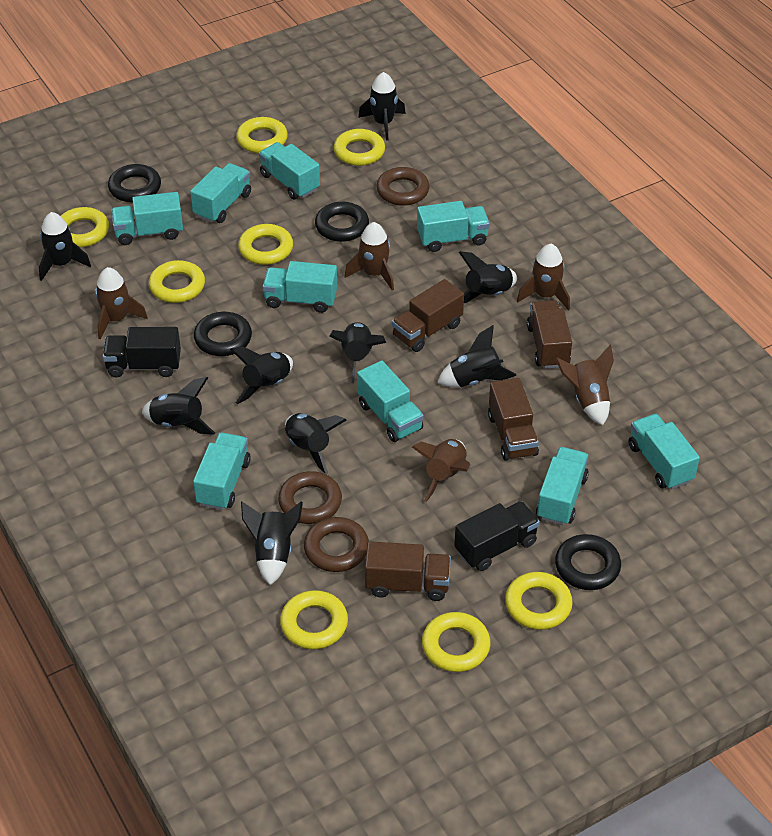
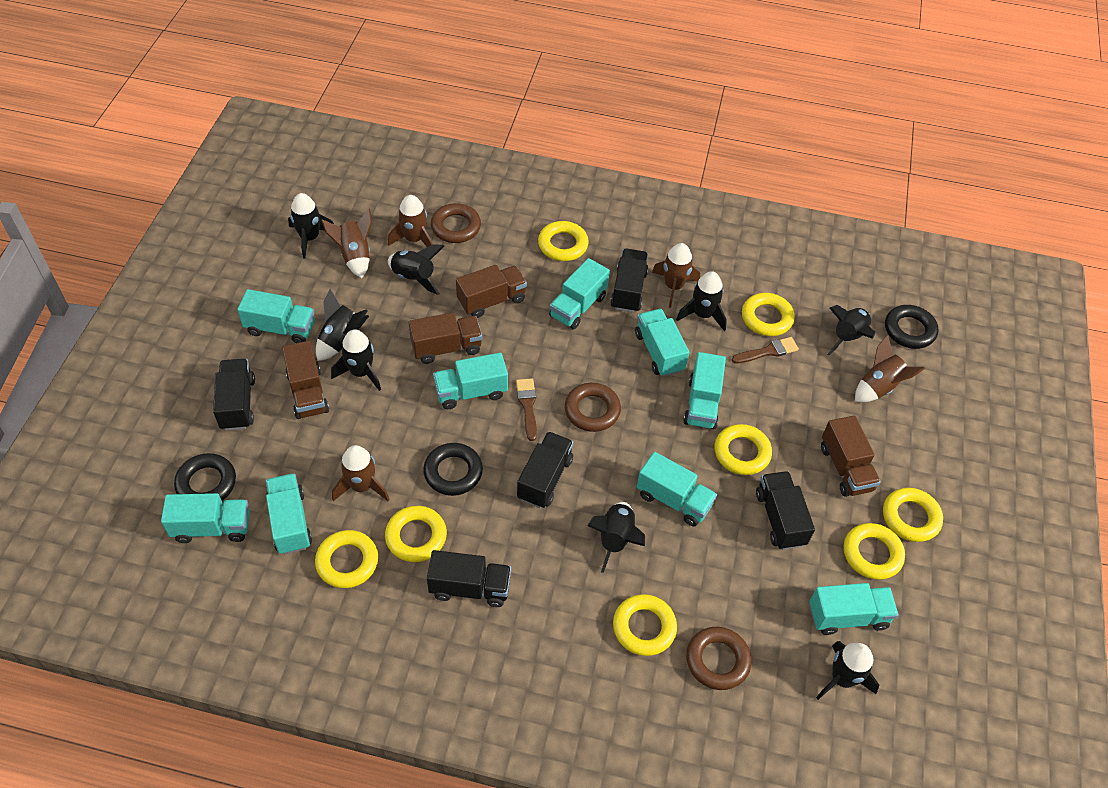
black ring: 4 -> 3
black rocket: 9 -> 8
black truck: 2 -> 5
brown brush: 0 -> 2

